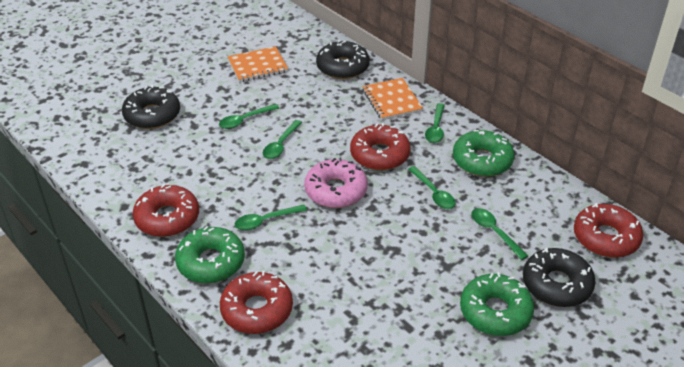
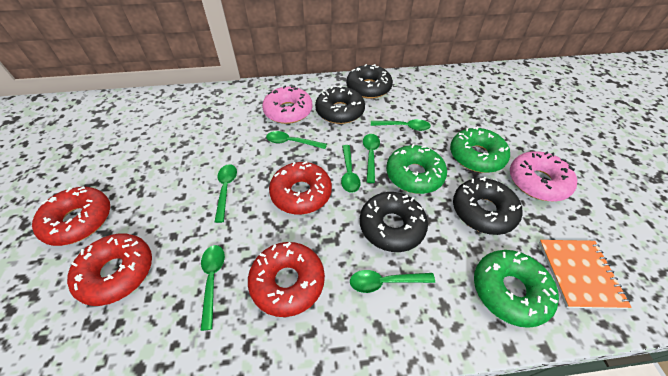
black donut: 3 -> 4
green spoon: 6 -> 7
orange notebook: 2 -> 1
pink donut: 1 -> 2

